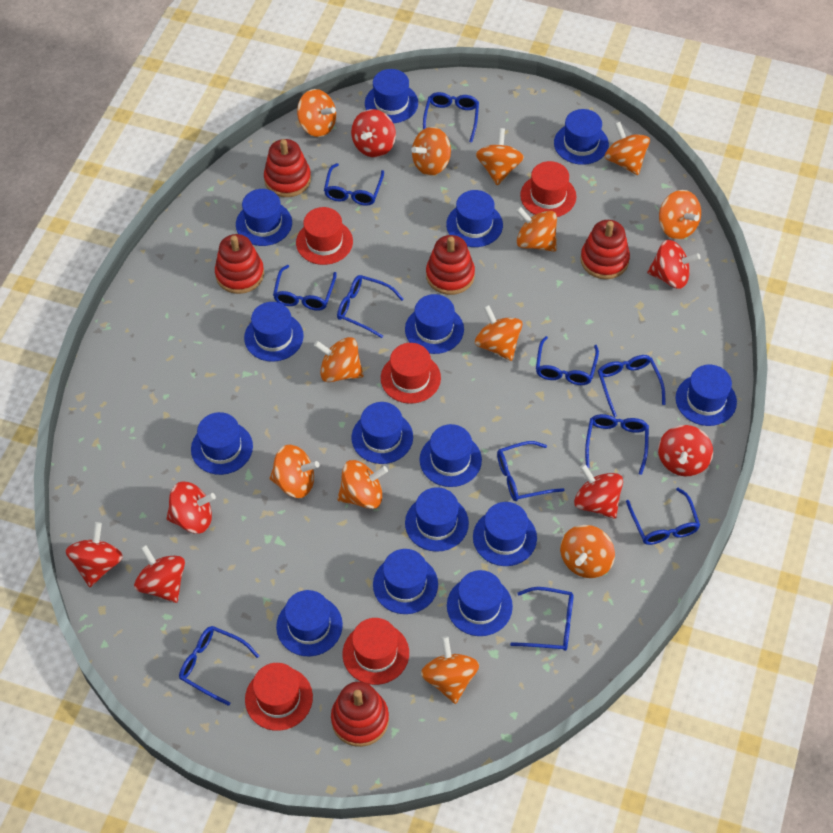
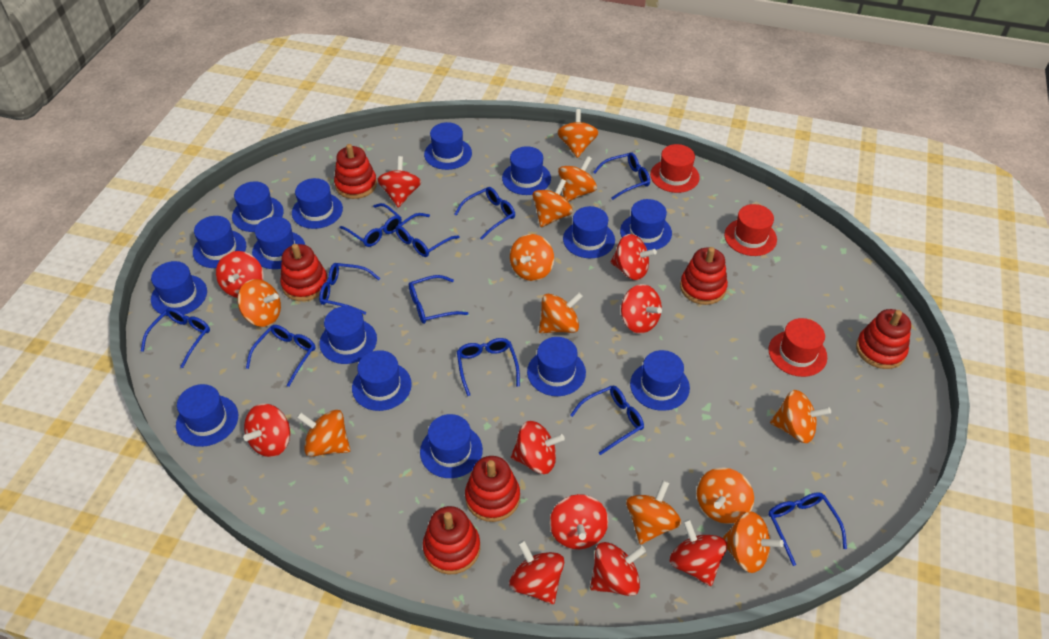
orange spinning top: 12 -> 11
red hat: 5 -> 3
red spinning top: 7 -> 10
red stacking toy: 5 -> 6

